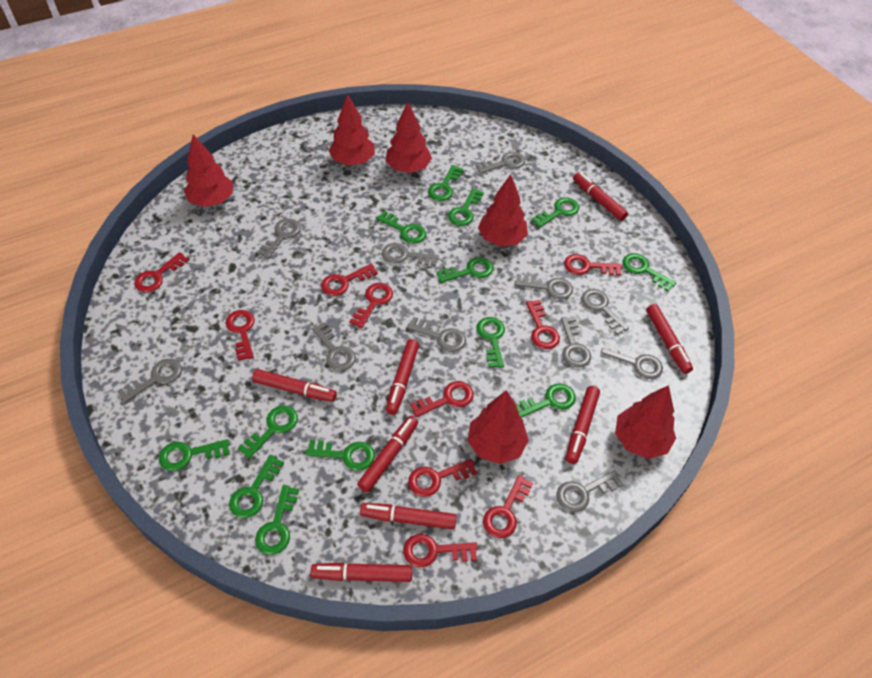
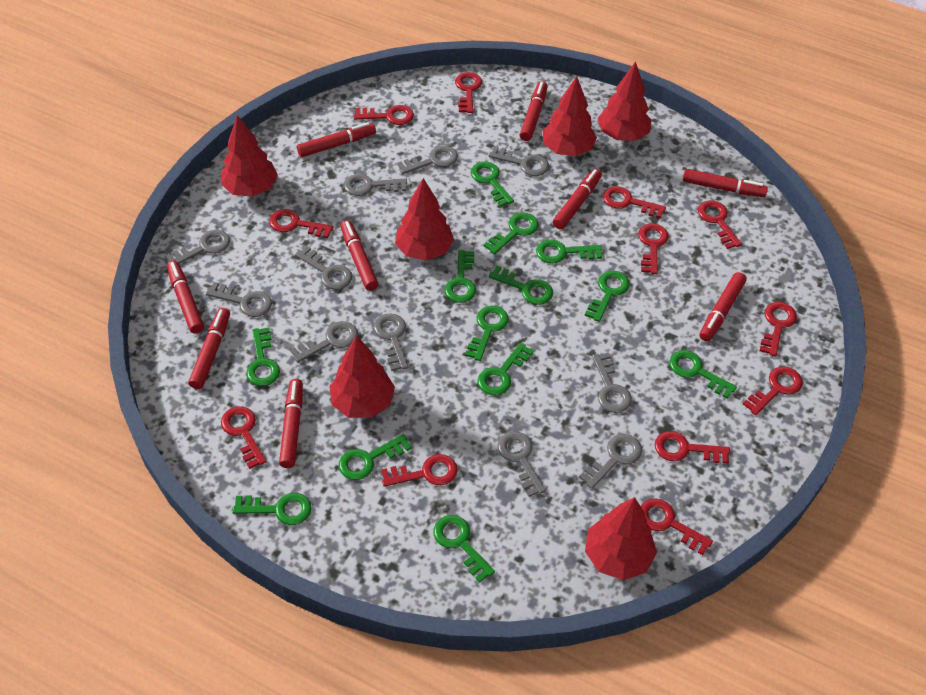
red key: 10 -> 12
red marker: 8 -> 9

